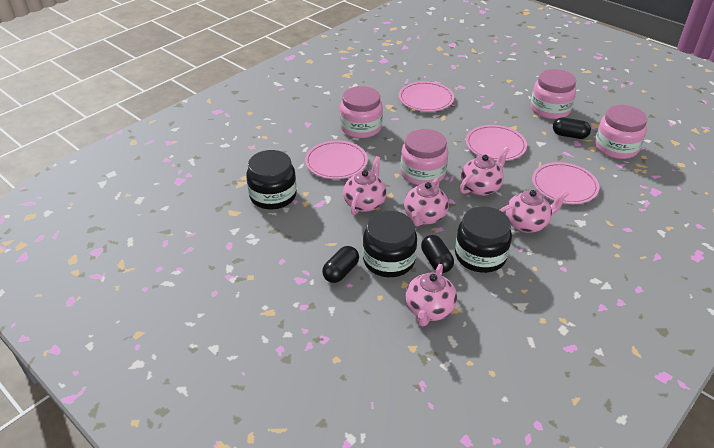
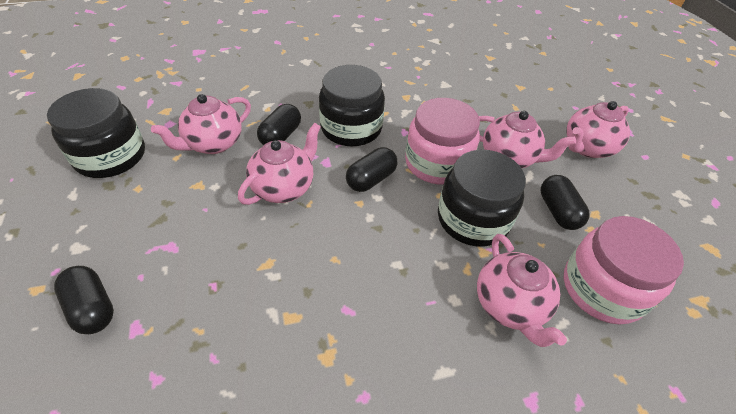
black capsule: 3 -> 4
pink jar: 4 -> 2
pink plate: 4 -> 0

